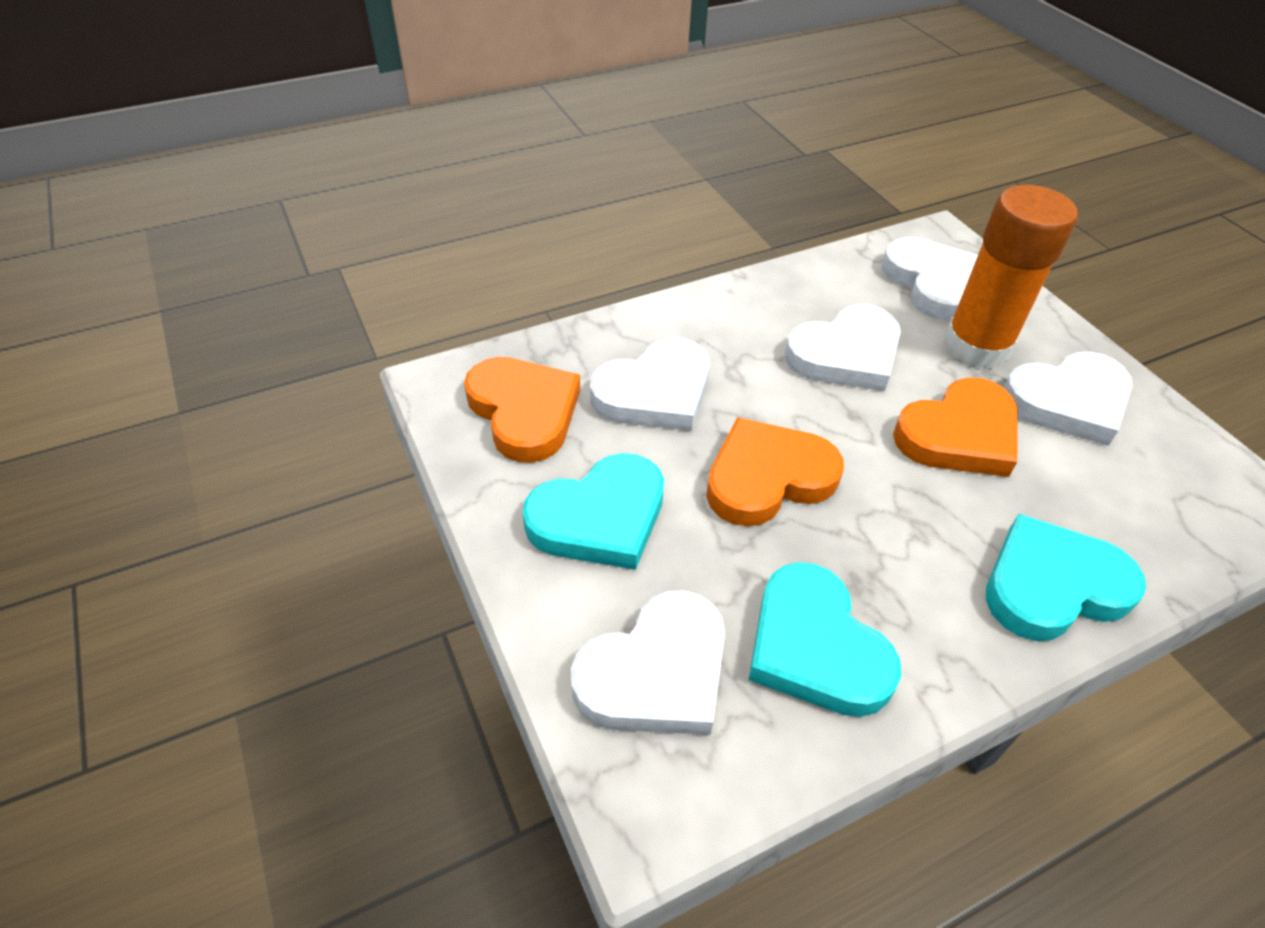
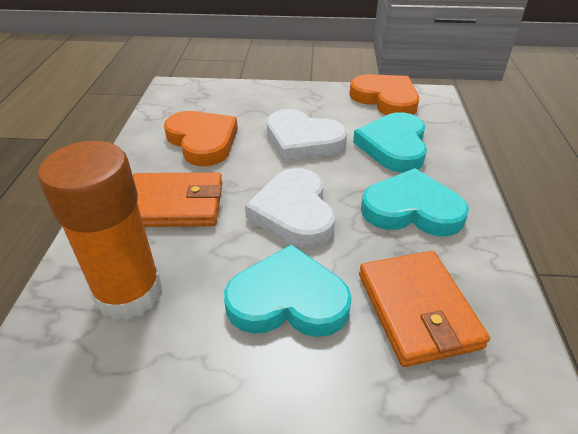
orange heart: 3 -> 2
orange wallet: 0 -> 2
white heart: 5 -> 2

